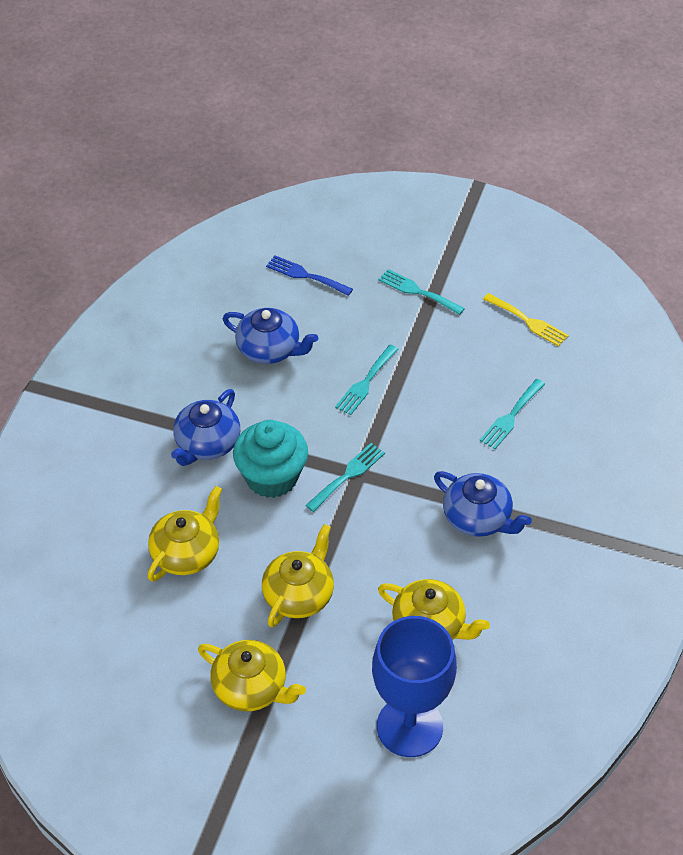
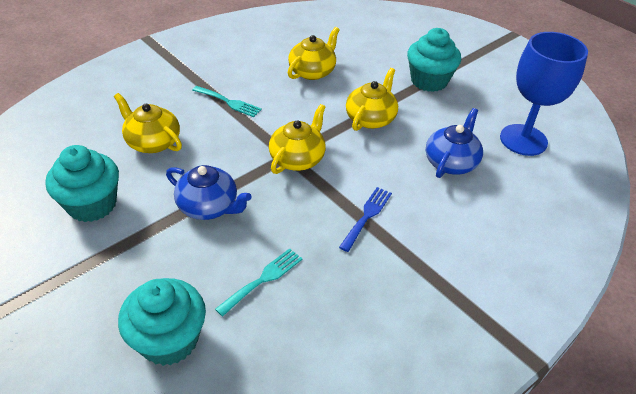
blue teapot: 3 -> 2
turquoise cupcake: 1 -> 3
turquoise fork: 4 -> 2
yellow fork: 1 -> 0

